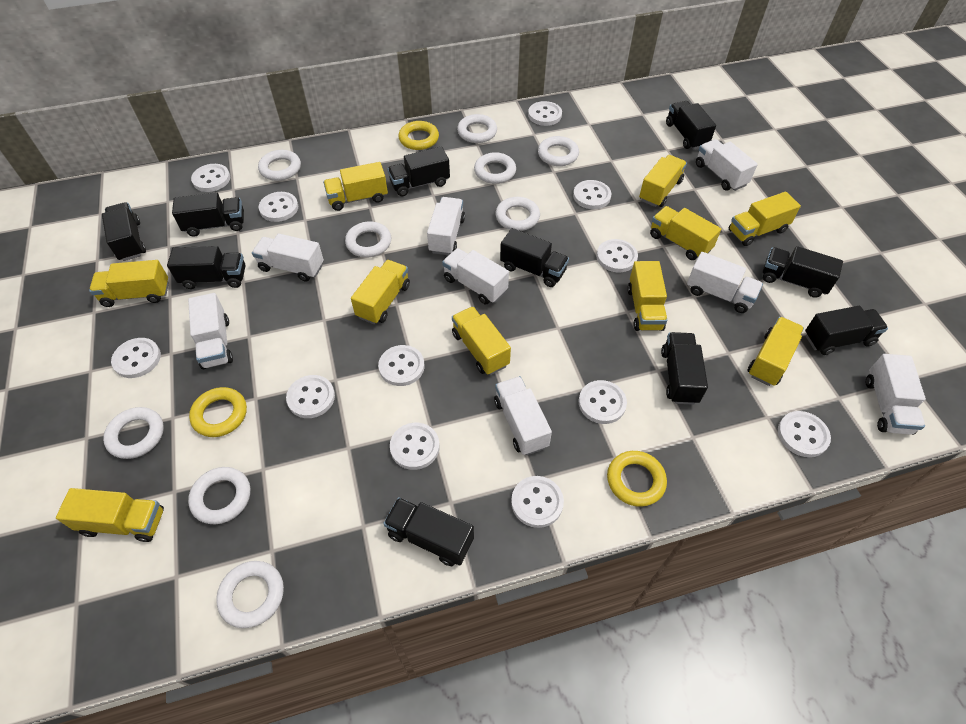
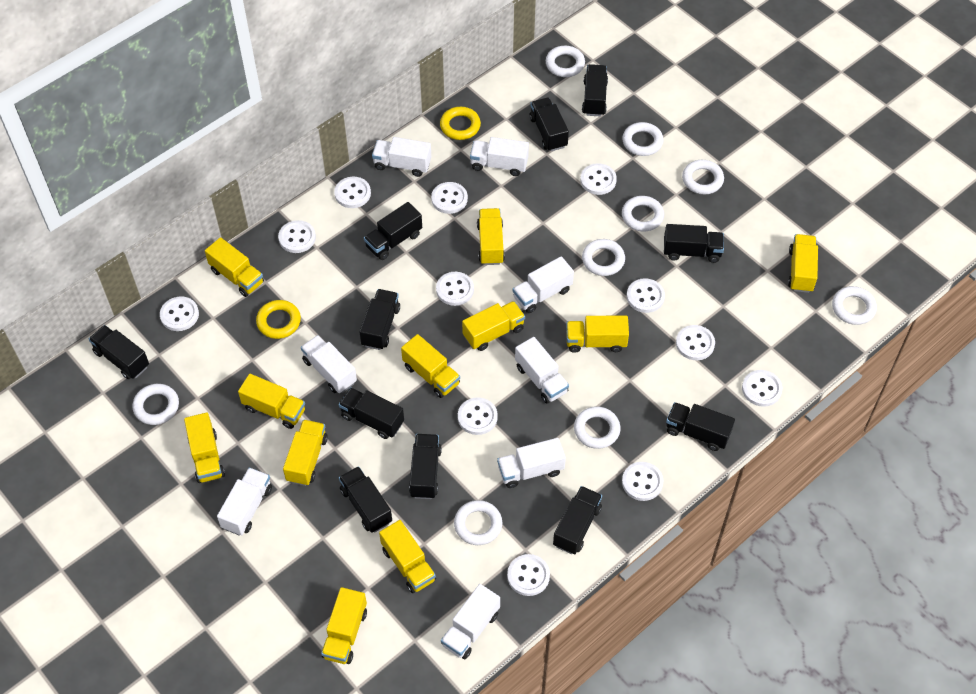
black truck: 10 -> 11
yellow ring: 3 -> 2
yellow truck: 10 -> 11

